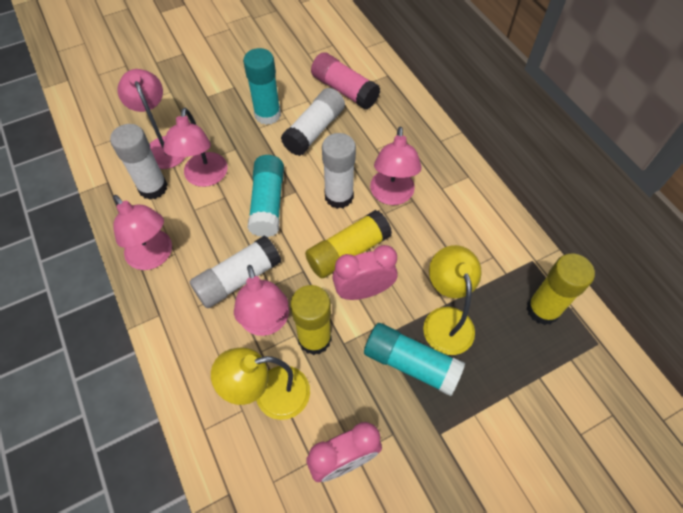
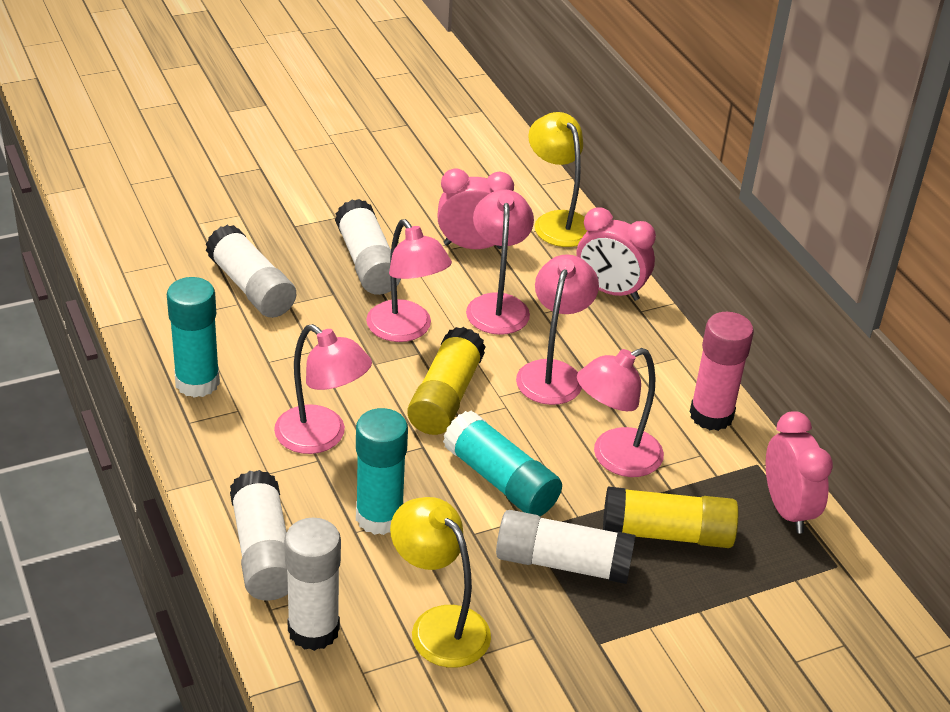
pink clock: 2 -> 3
white glue stick: 4 -> 5
yellow glue stick: 3 -> 2

